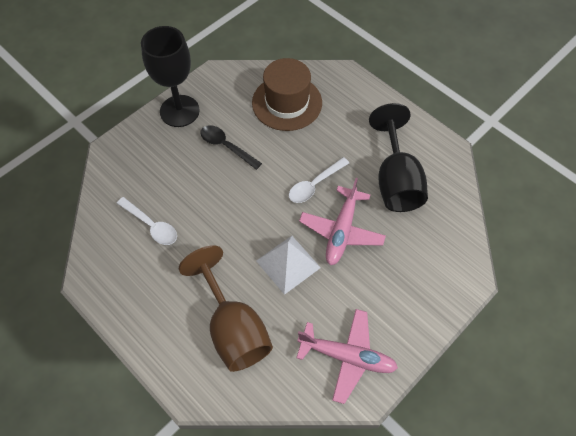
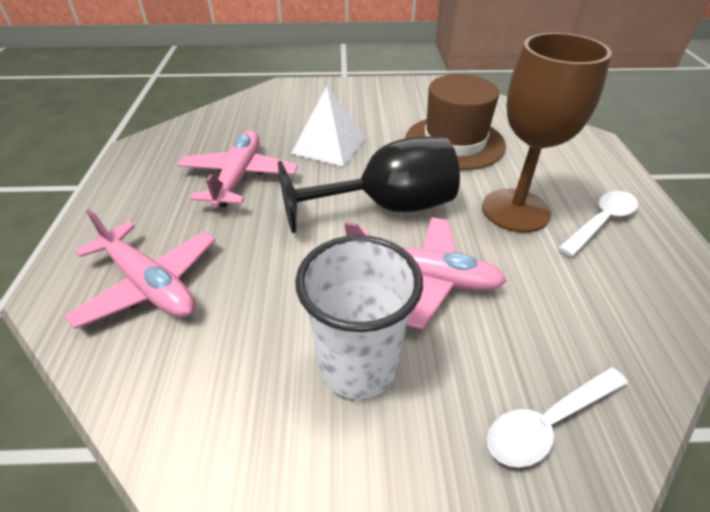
black goblet: 2 -> 1
black spoon: 1 -> 0
pink plane: 2 -> 3
white cup: 0 -> 1

